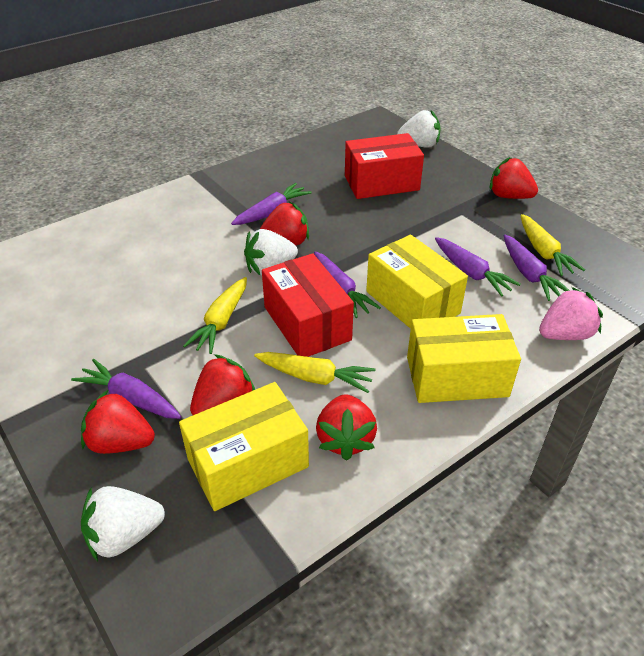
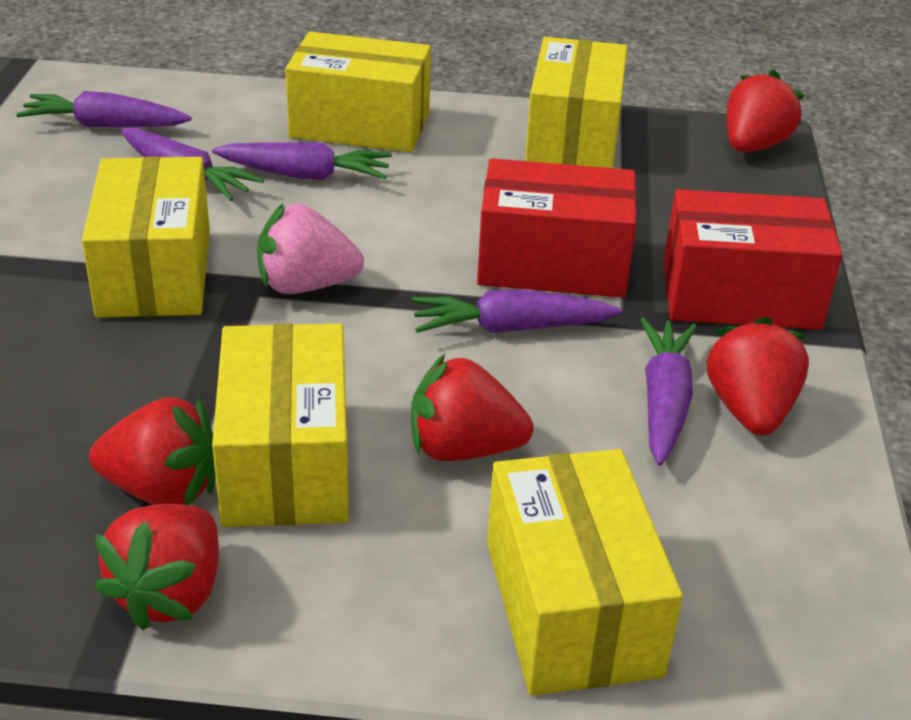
white strawberry: 3 -> 0
yellow box: 3 -> 5
yellow carrot: 3 -> 0

